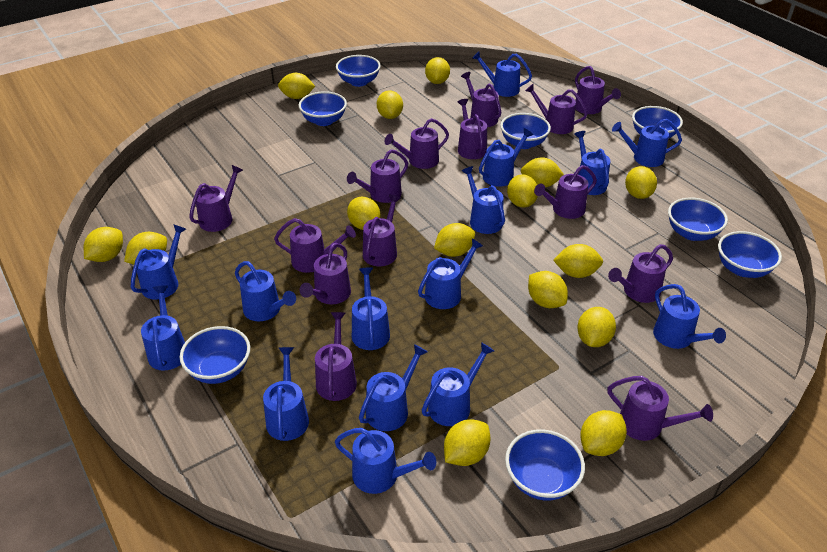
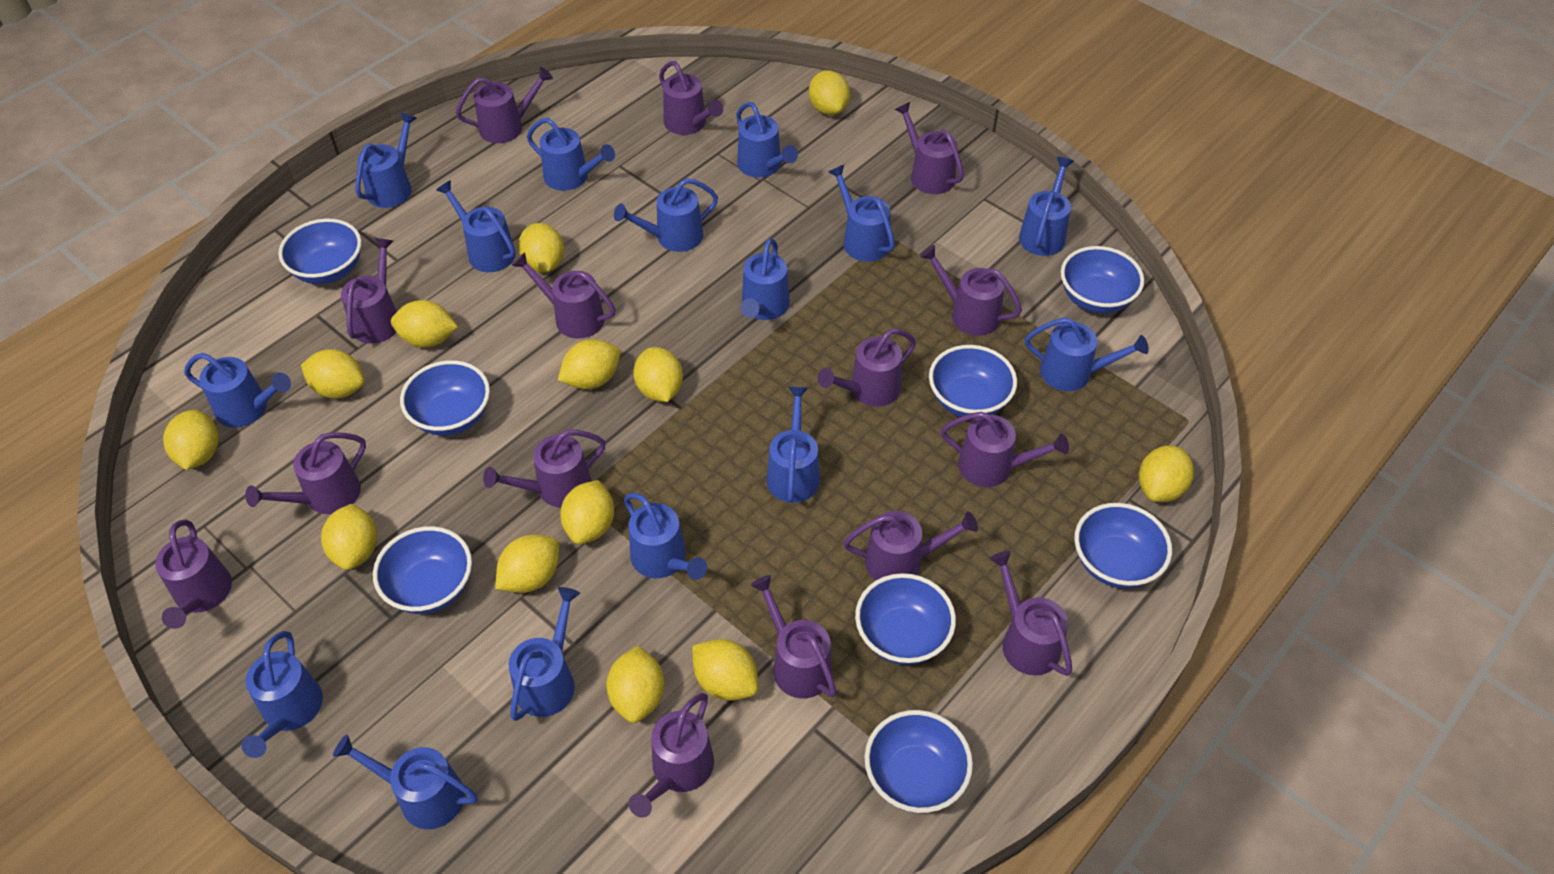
purple watering can: 14 -> 15
yellow lemon: 15 -> 13

